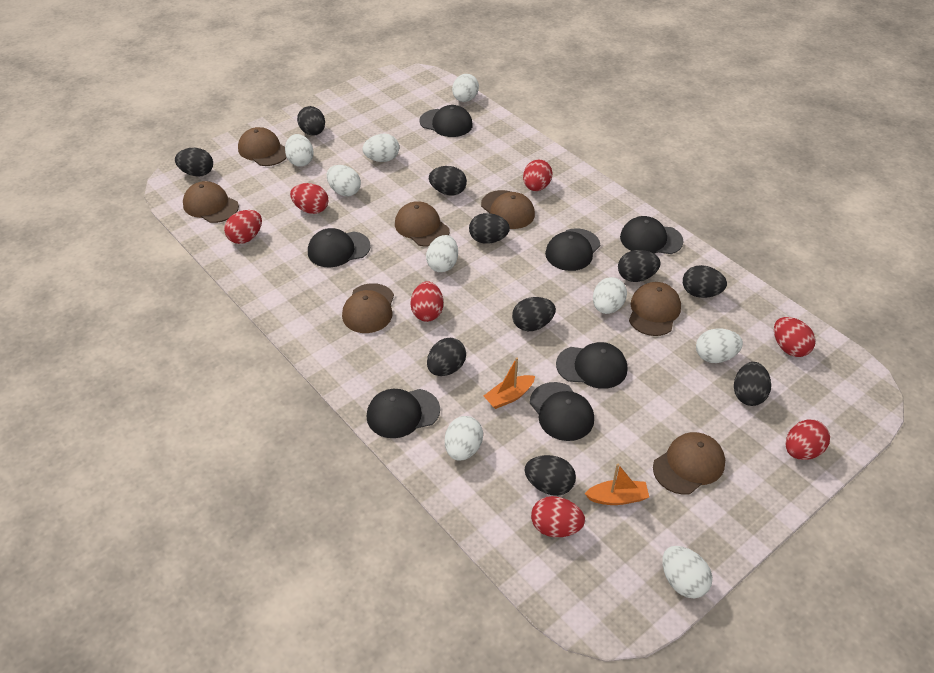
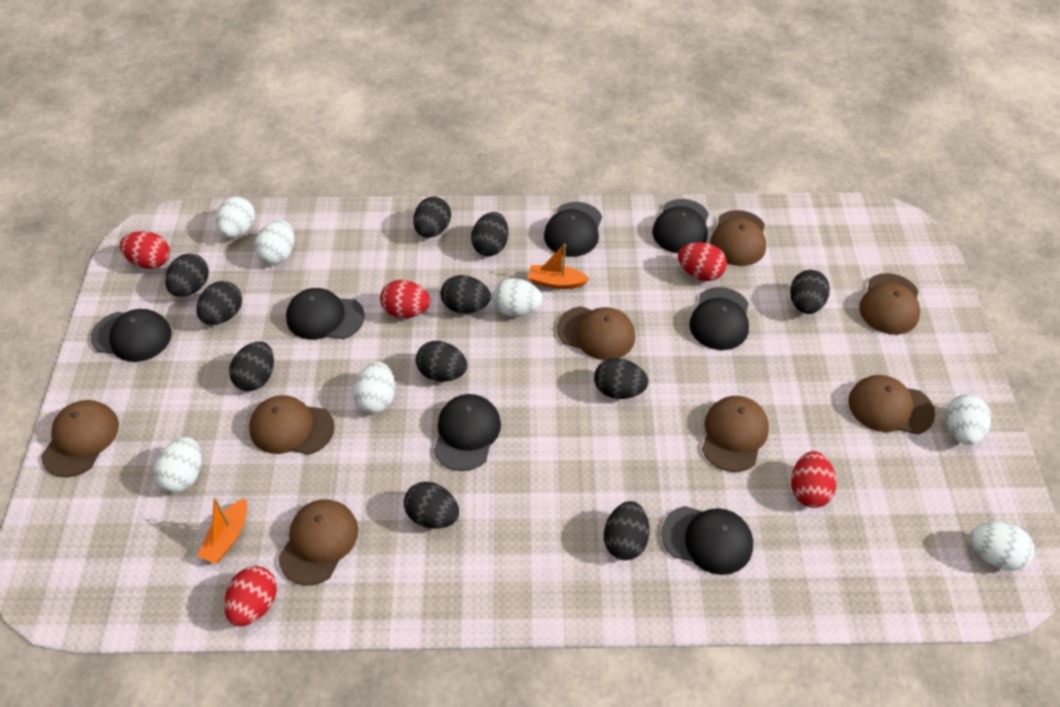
black egg: 10 -> 11
brown cap: 7 -> 8
red egg: 7 -> 5
white egg: 9 -> 7

